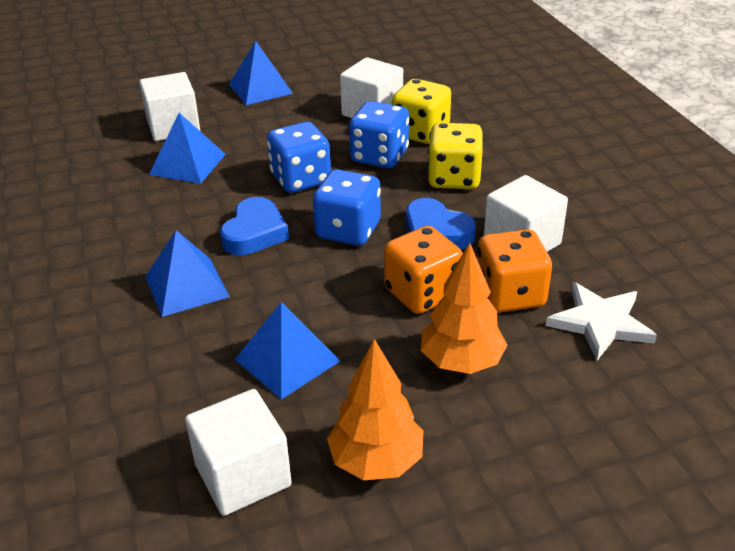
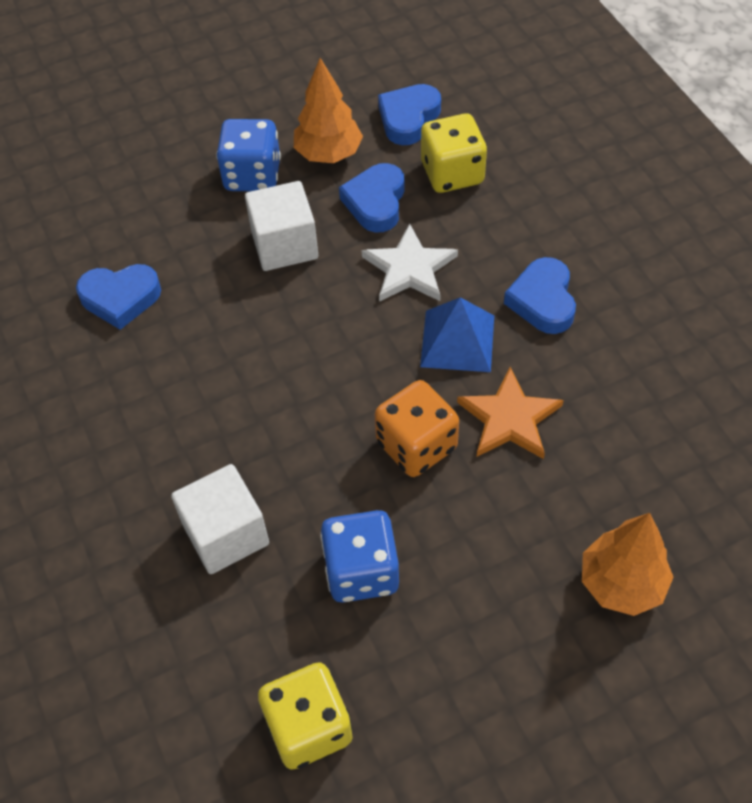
blue dice: 3 -> 2
blue heart: 2 -> 4
blue pyramid: 4 -> 1
orange dice: 2 -> 1
orange star: 0 -> 1
white cube: 4 -> 2

